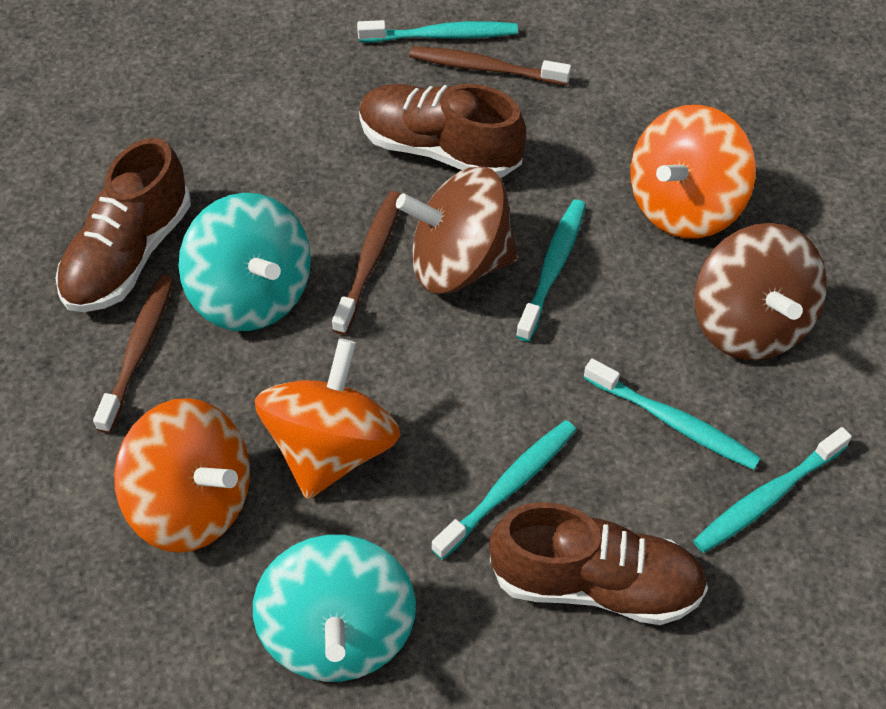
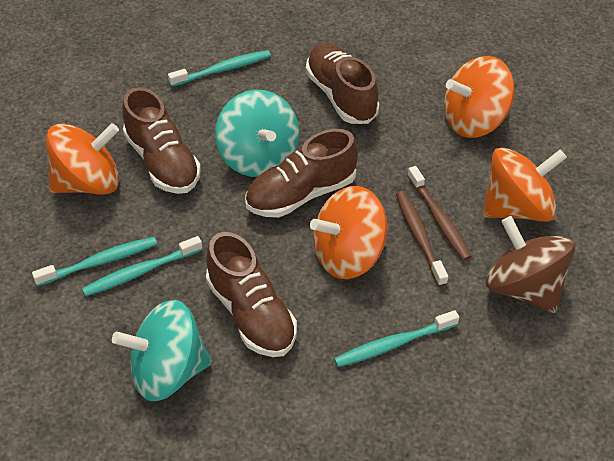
brown shoe: 3 -> 4
brown spinning top: 2 -> 1
brown toothbrush: 3 -> 2
orange spinning top: 3 -> 4
turquoise toothbrush: 5 -> 4

